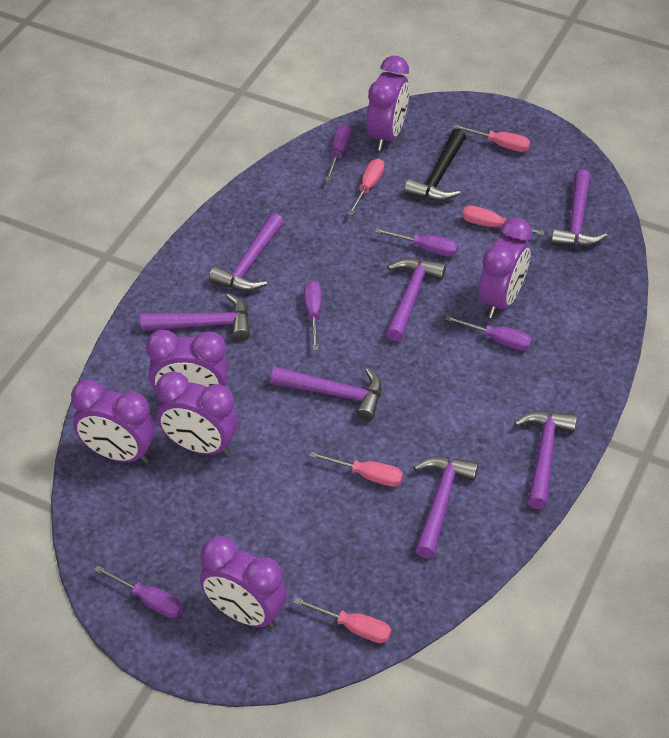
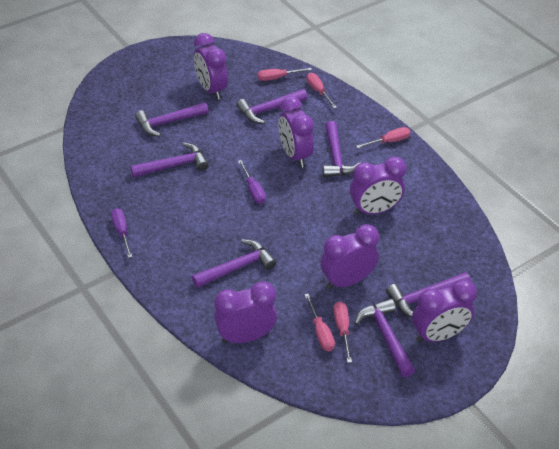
black hammer: 1 -> 0
purple screwdriver: 5 -> 2

